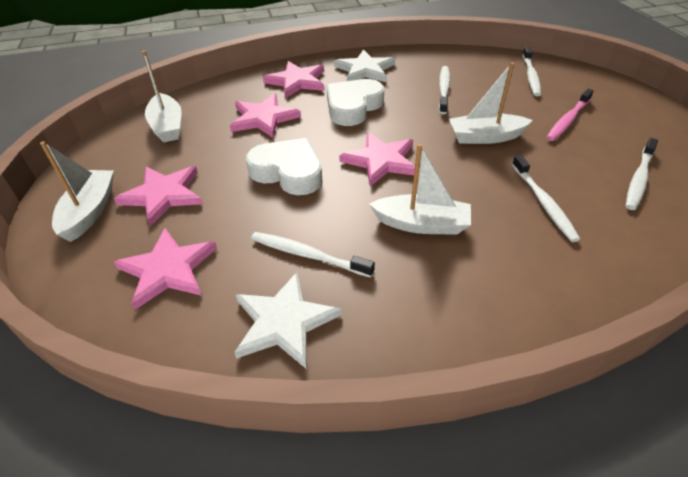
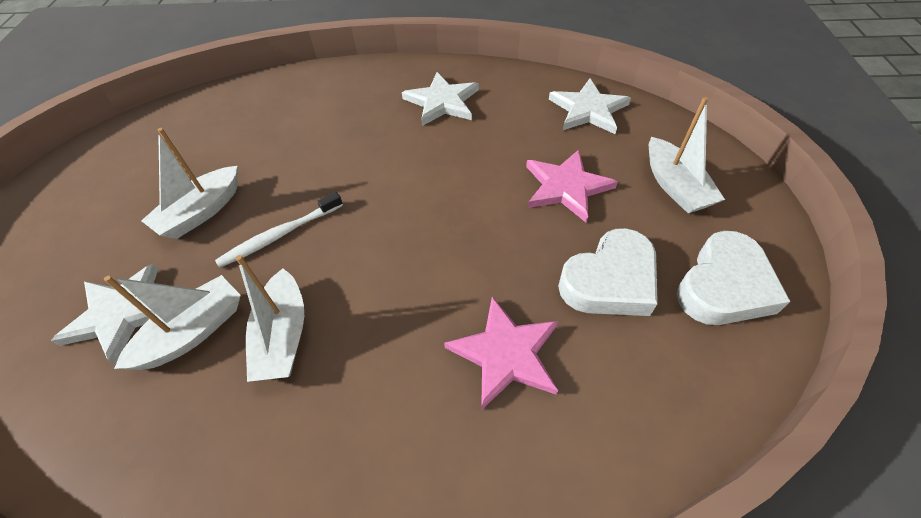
pink star: 5 -> 2
pink toothbrush: 1 -> 0
white star: 2 -> 3
white toothbrush: 5 -> 1

